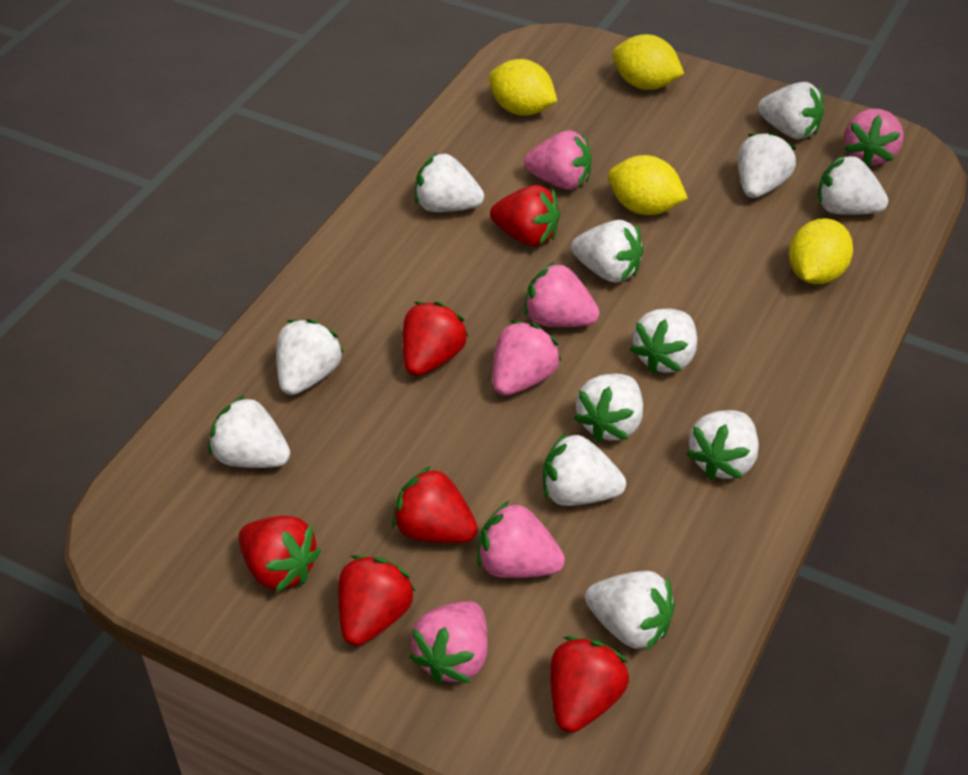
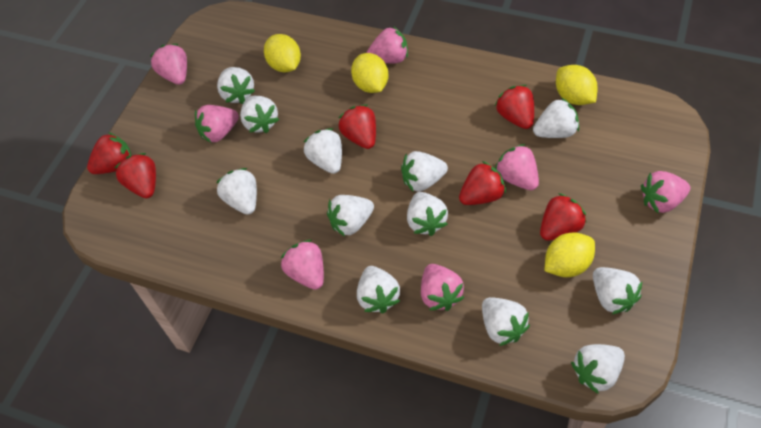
pink strawberry: 6 -> 7

